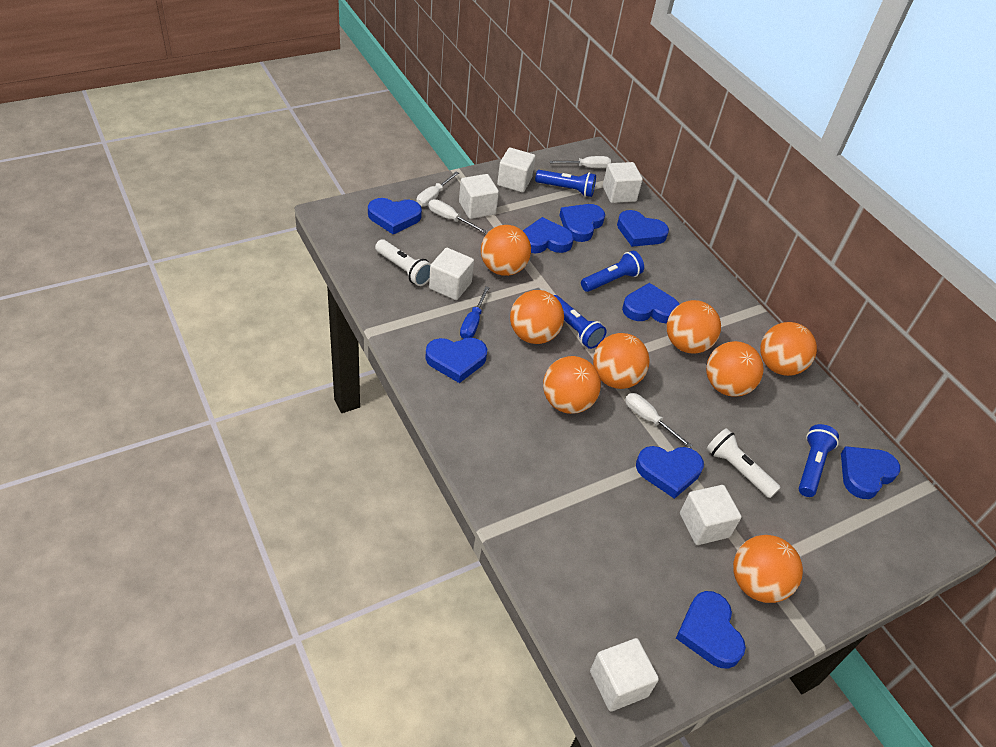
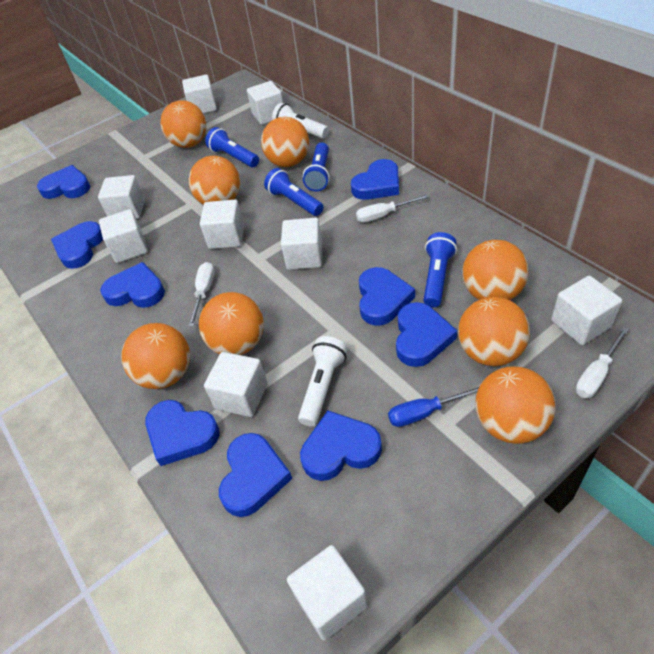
white cube: 6 -> 9
white screwdriver: 4 -> 3

